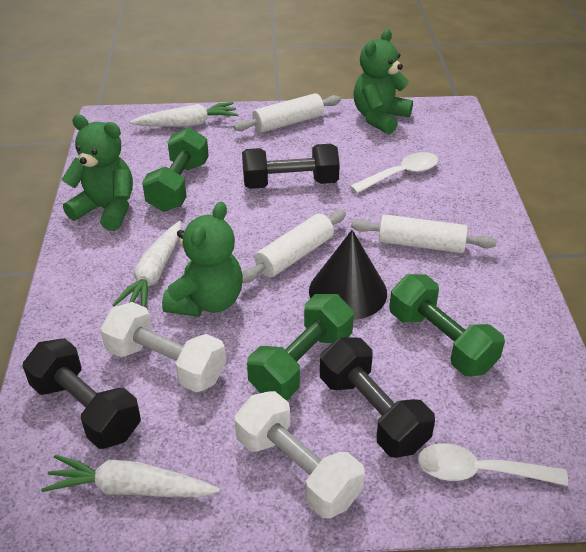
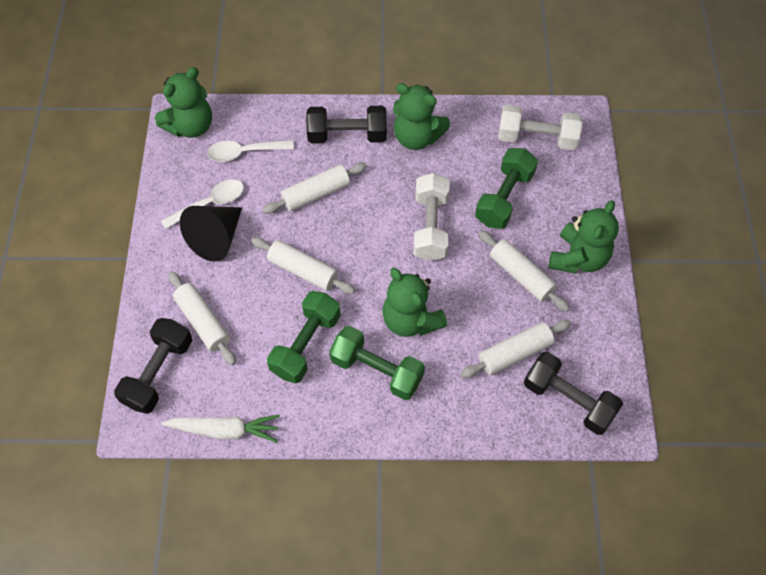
green teddy bear: 3 -> 4
white carrot: 3 -> 1
white rolling pin: 3 -> 5

